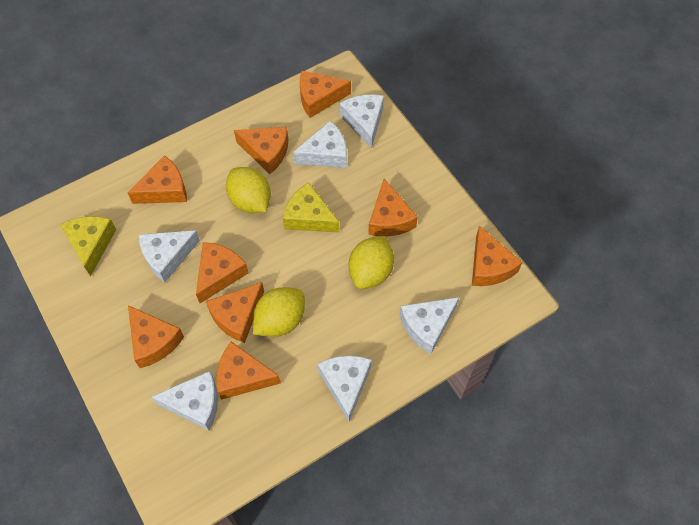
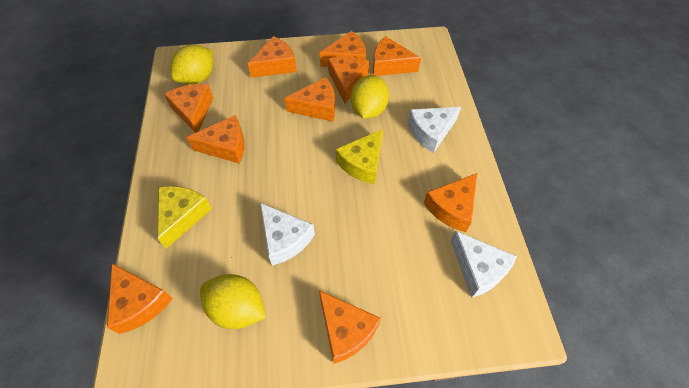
orange cheese: 9 -> 10
white cheese: 6 -> 3

